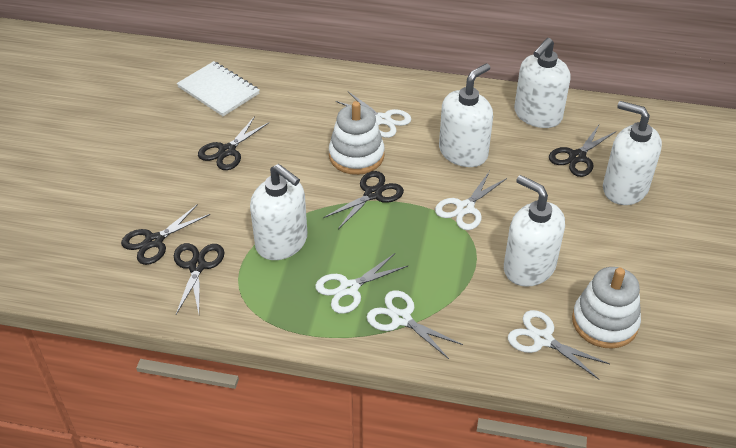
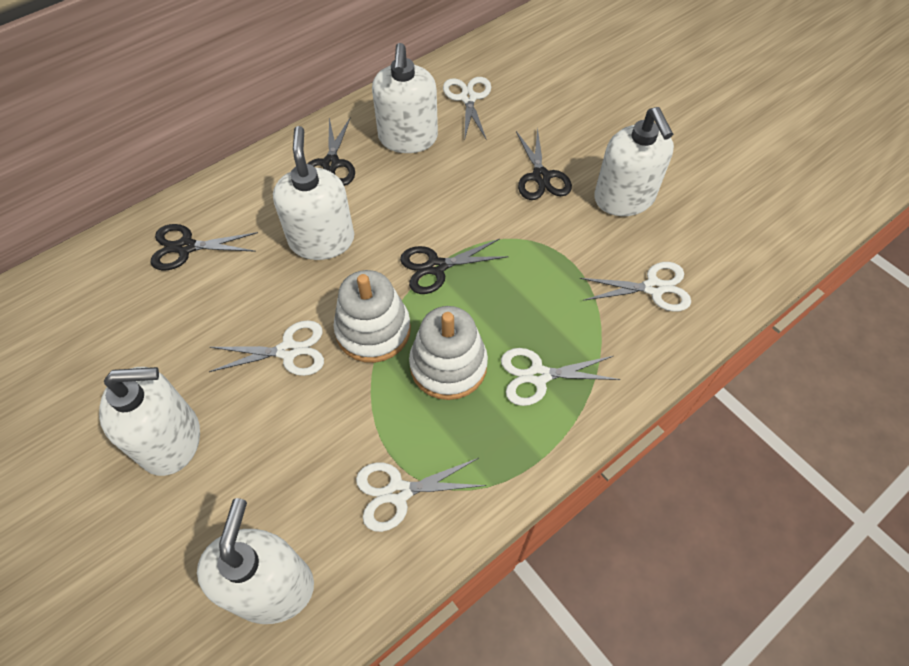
black scissors: 5 -> 4
white notebook: 1 -> 0

